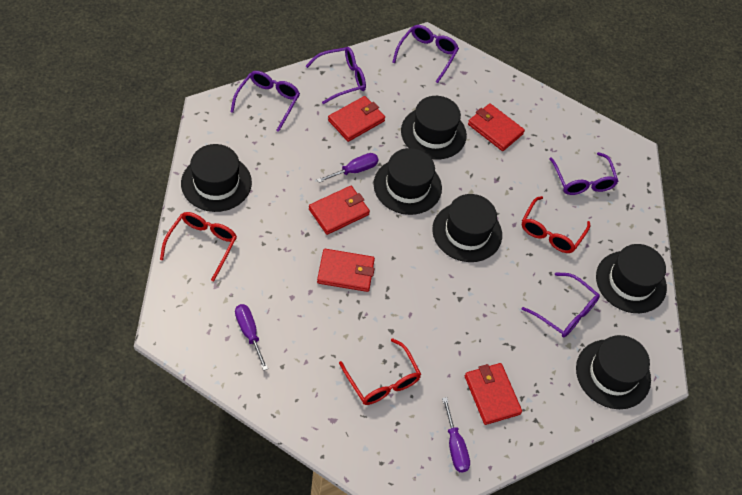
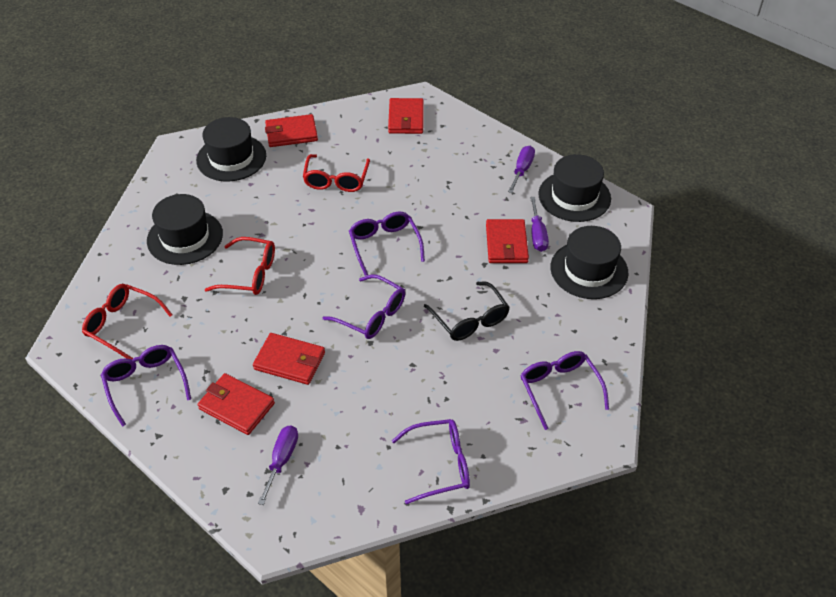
black glasses: 0 -> 1
black hat: 6 -> 4

